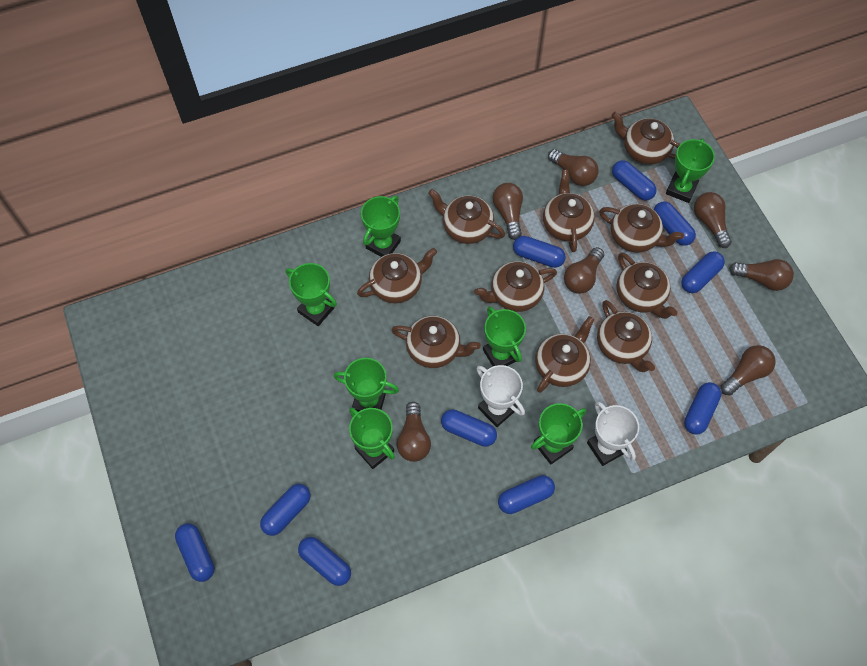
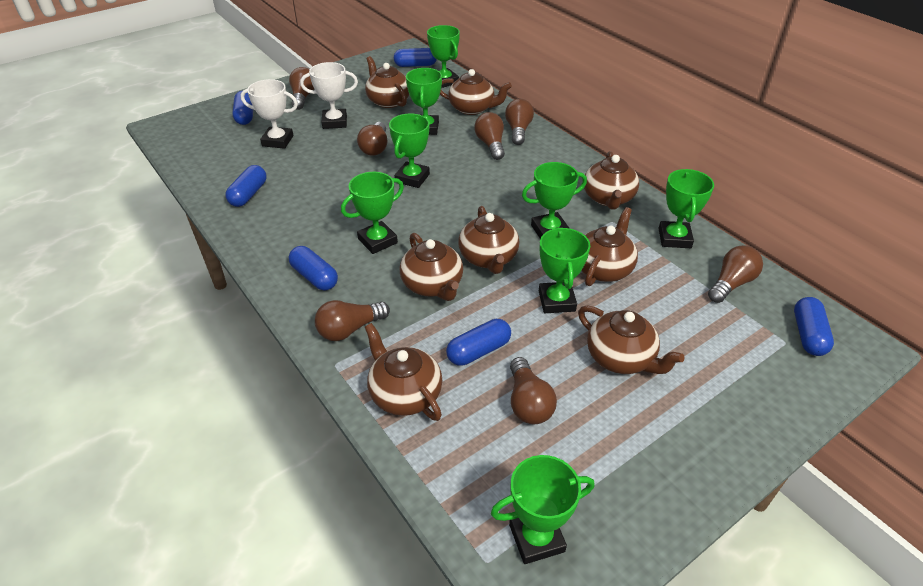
blue capsule: 10 -> 6
brown teapot: 10 -> 8
green trophy: 7 -> 8

